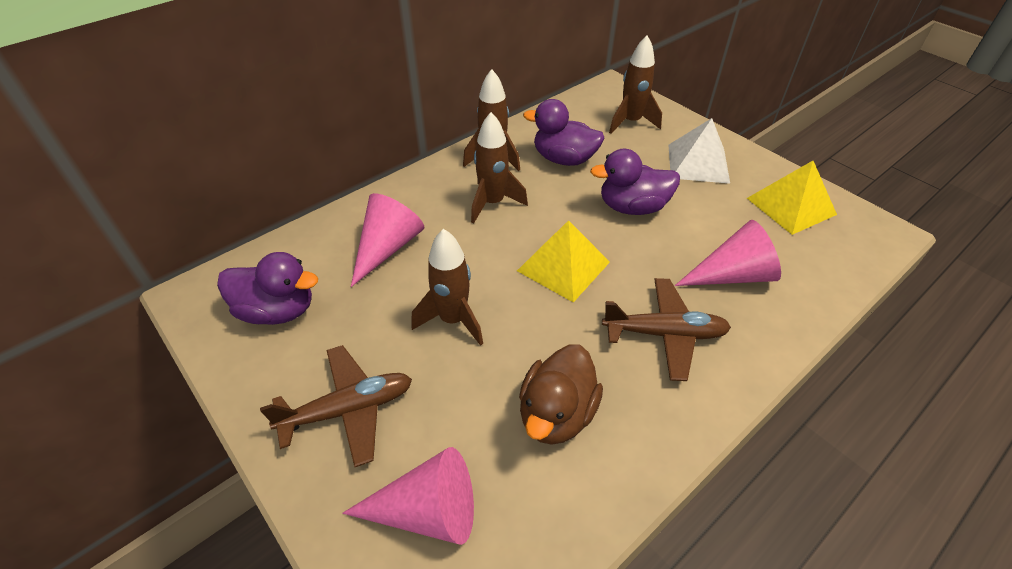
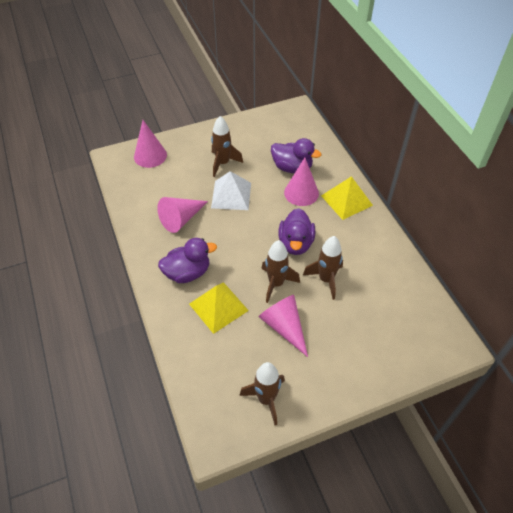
brown duck: 1 -> 0
brown plane: 2 -> 0
pink cone: 3 -> 4

